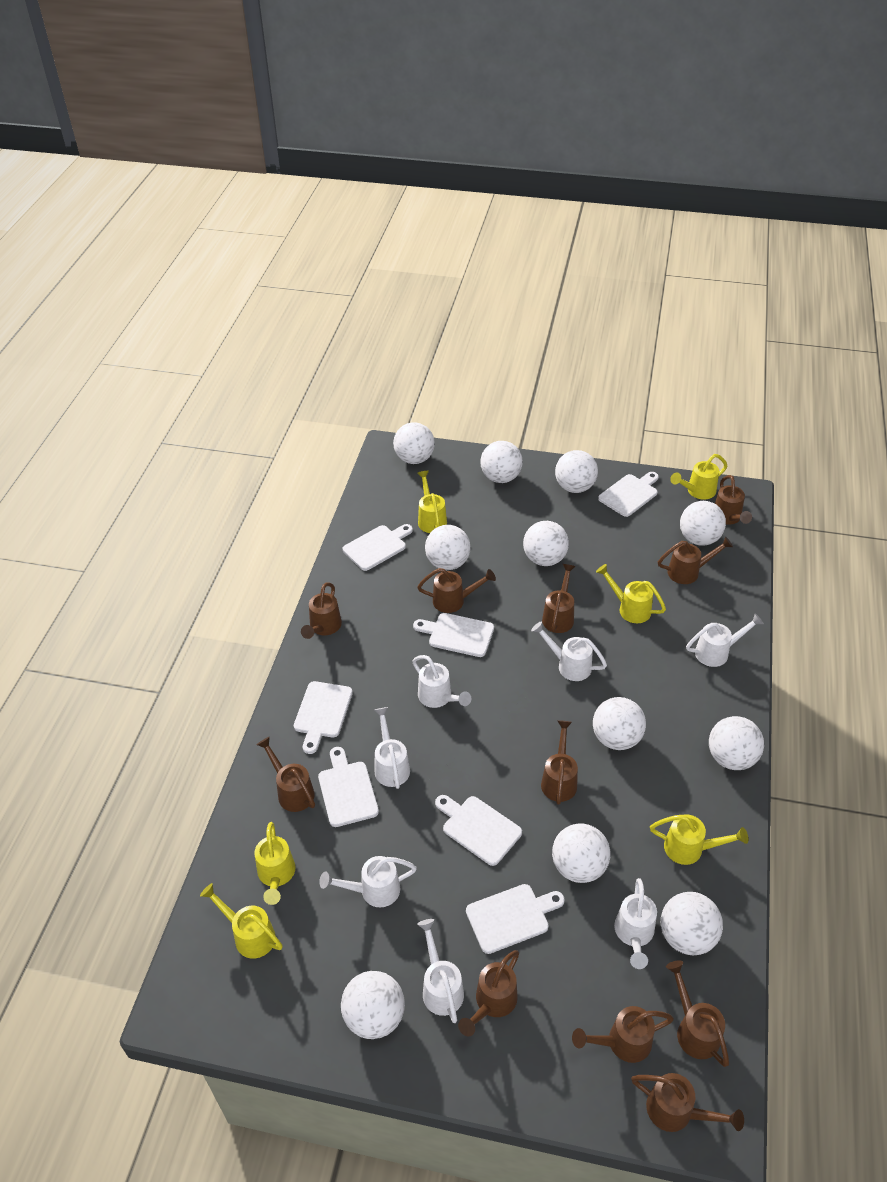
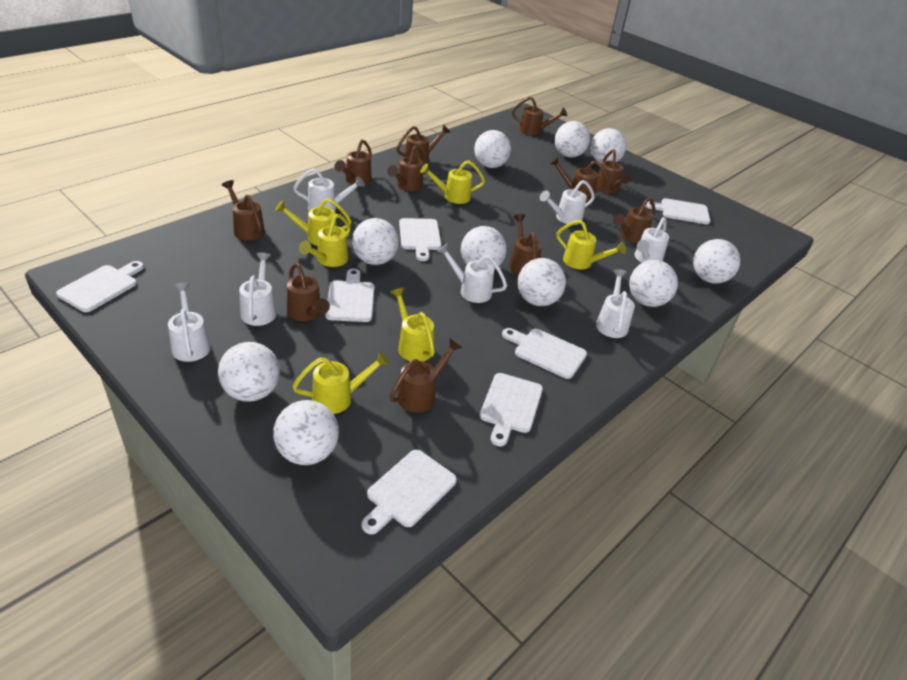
white ball: 11 -> 10

